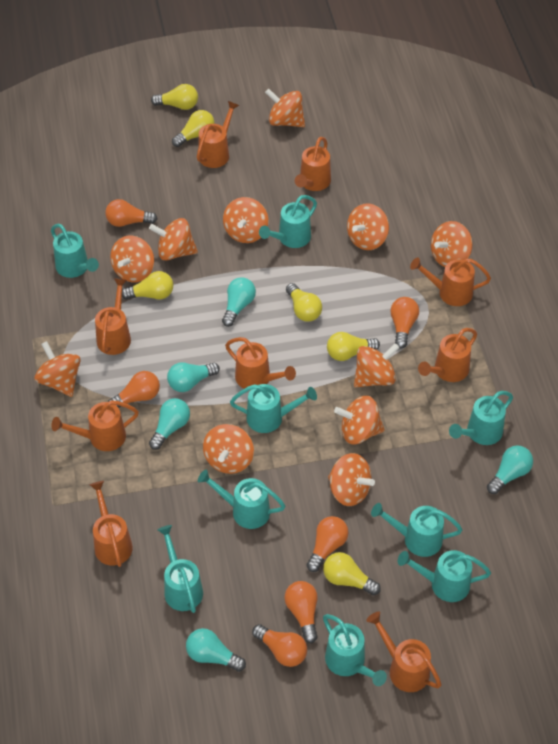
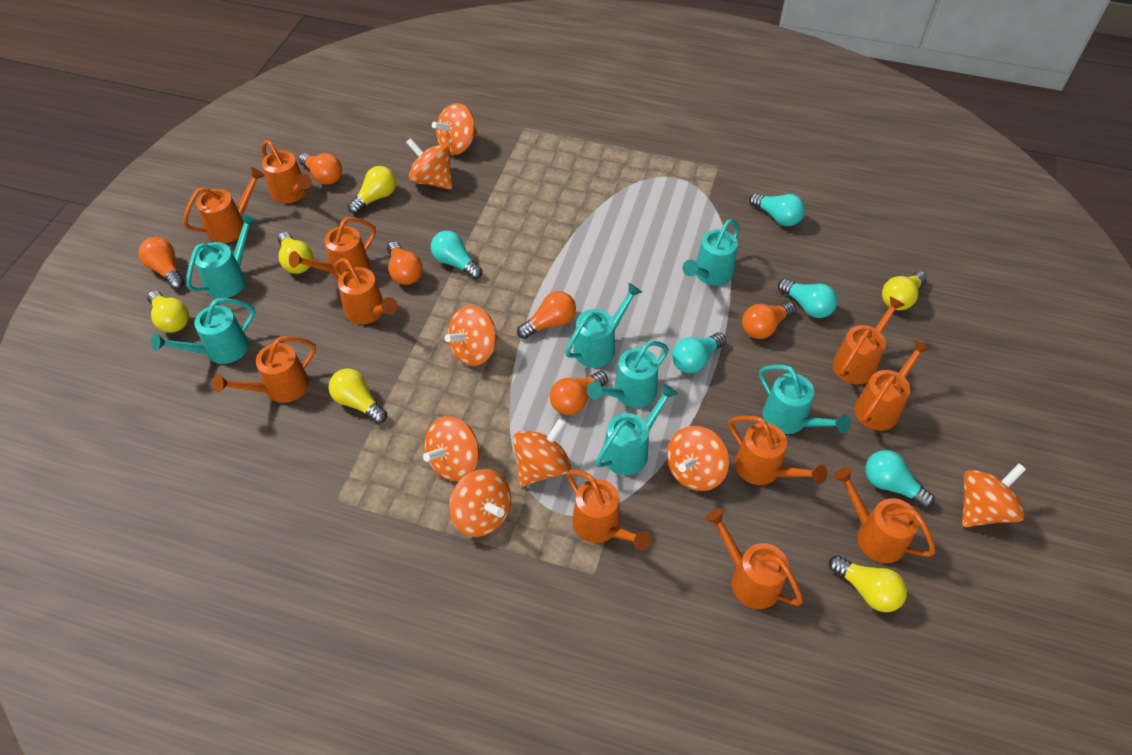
orange spinning top: 11 -> 8
orange watering can: 9 -> 11
turquoise watering can: 9 -> 7

